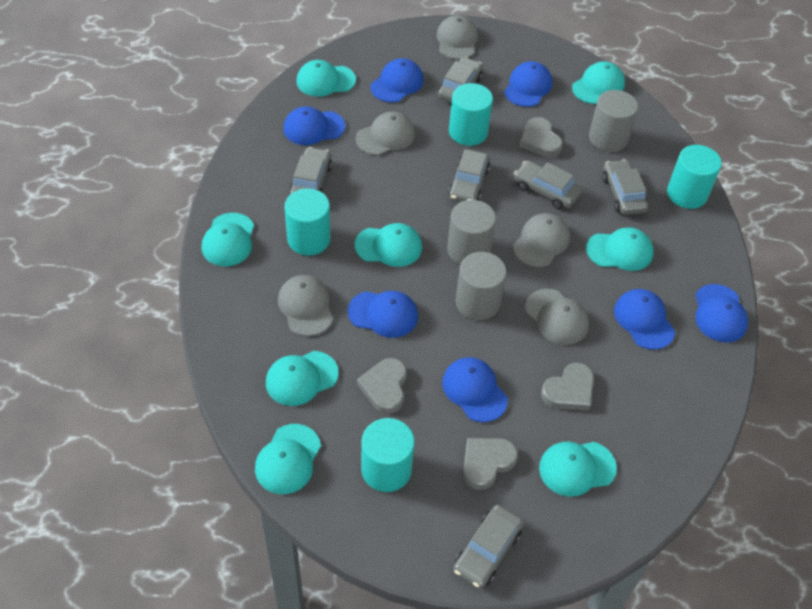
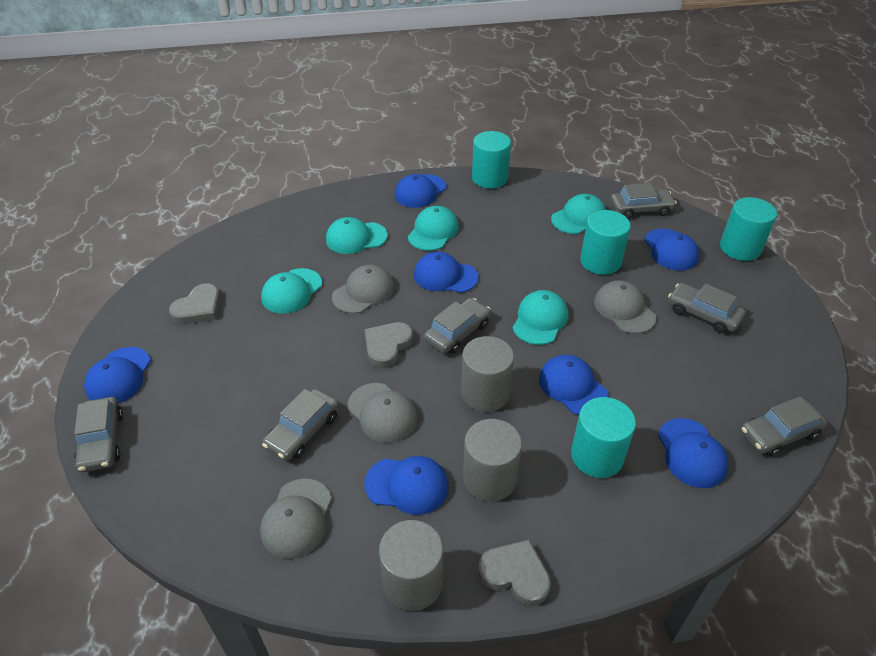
grey cap: 5 -> 4
grey heart: 4 -> 3
turquoise cap: 8 -> 5

